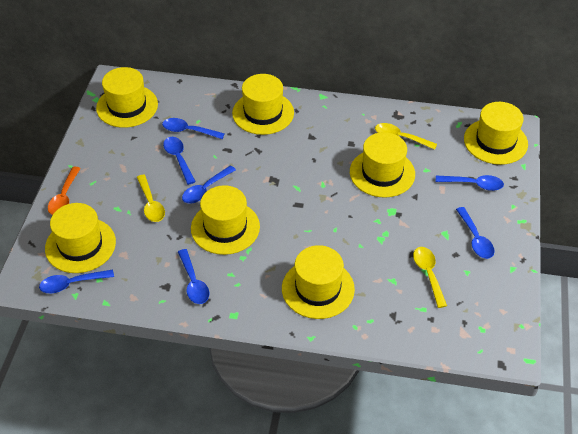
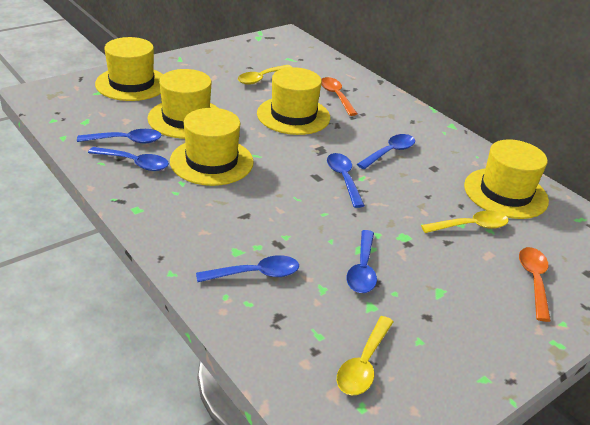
blue spoon: 7 -> 6
orange spoon: 1 -> 2
yellow hat: 7 -> 5

